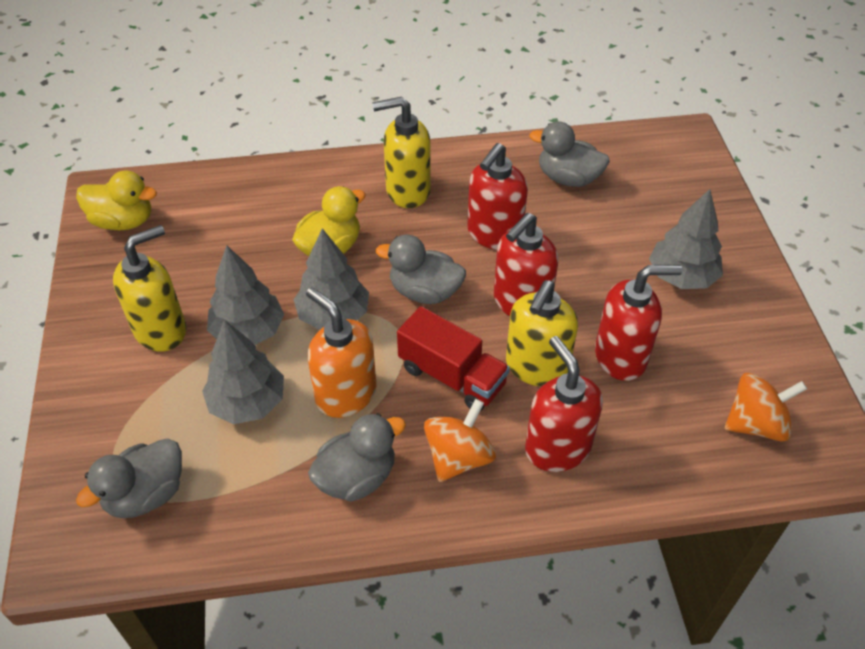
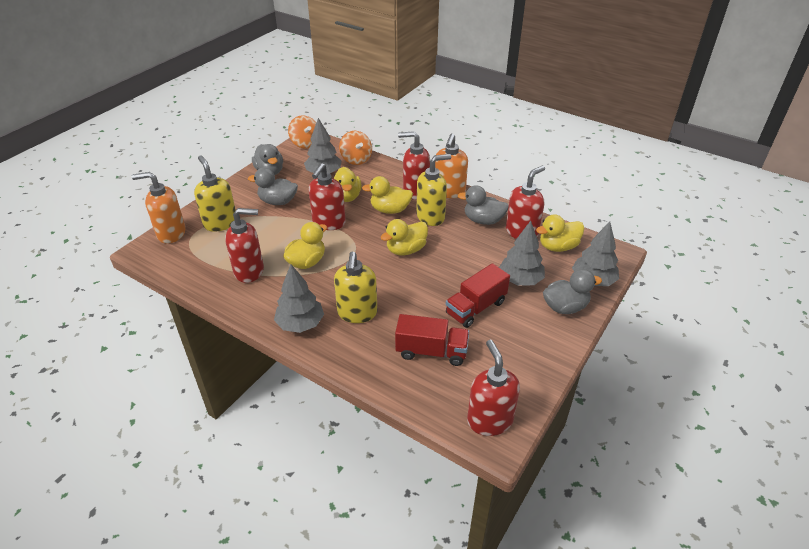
orange soap dispenser: 1 -> 2
red soap dispenser: 4 -> 5
red truck: 1 -> 2
yellow duck: 2 -> 5

